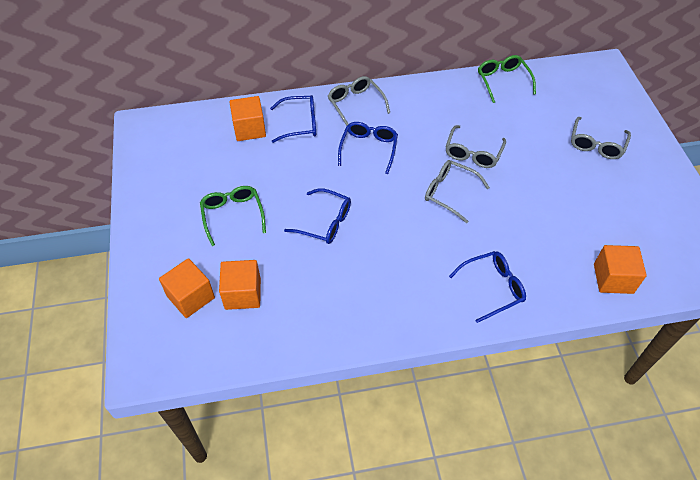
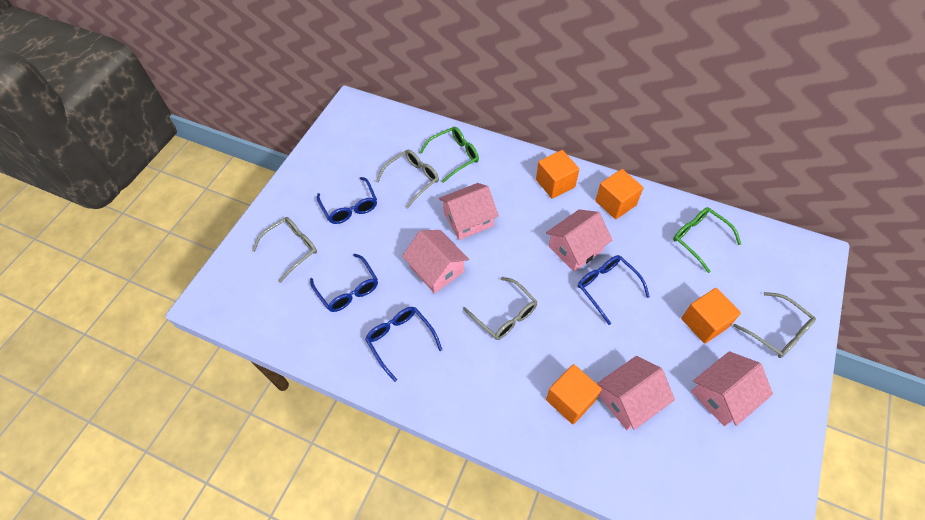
pink house: 0 -> 5

